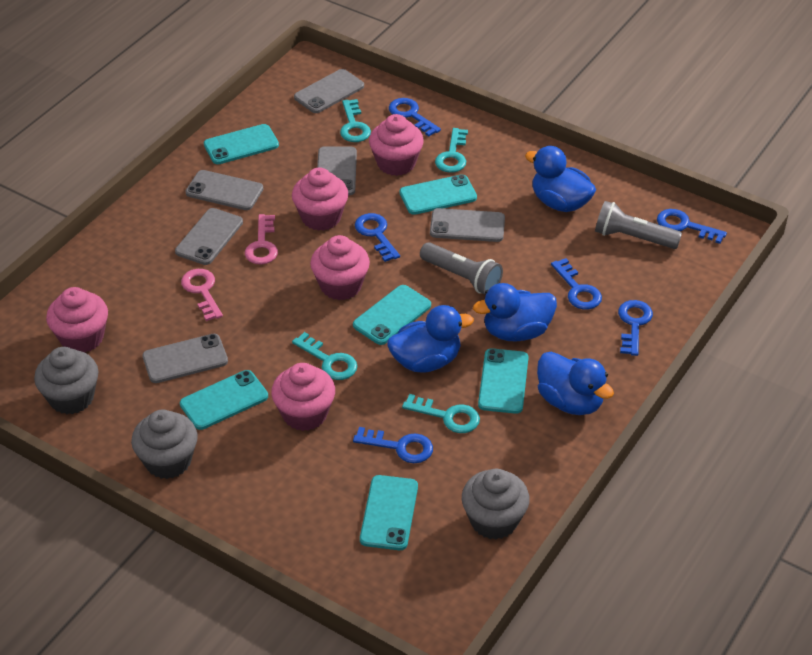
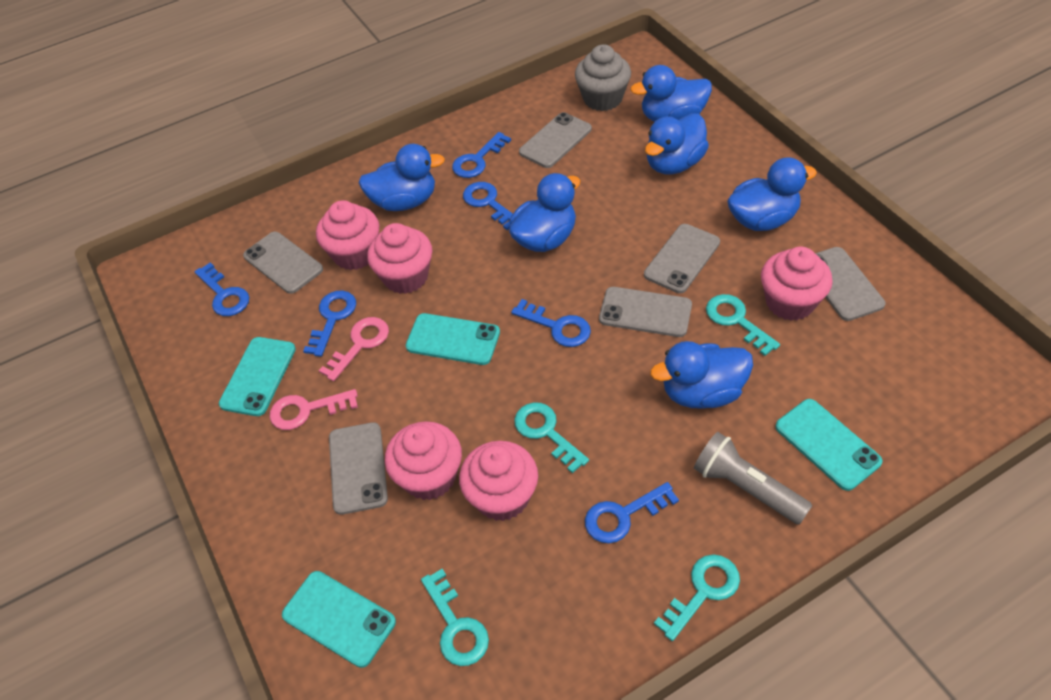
blue duck: 4 -> 6
grey cupcake: 3 -> 1
grey flashlight: 2 -> 1
turquoise phone: 6 -> 4

